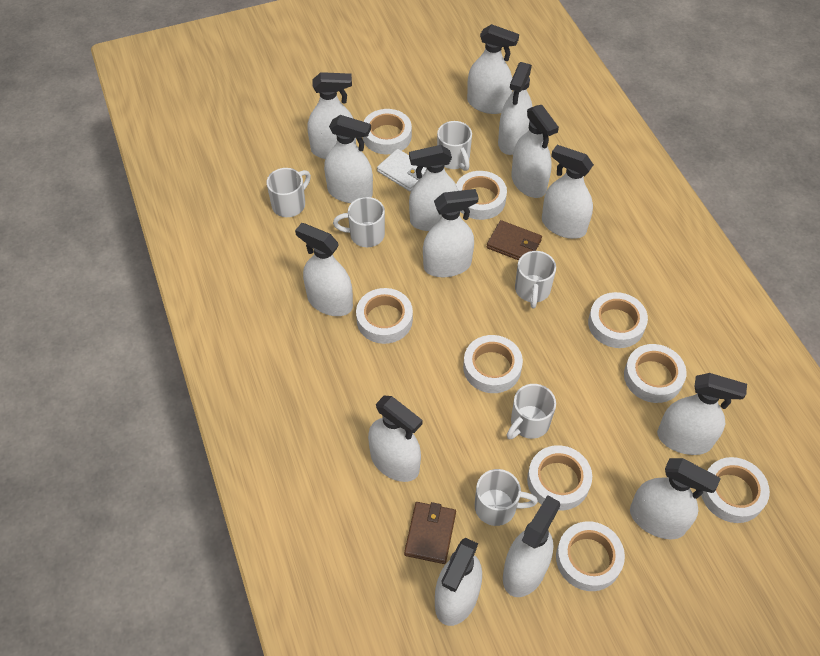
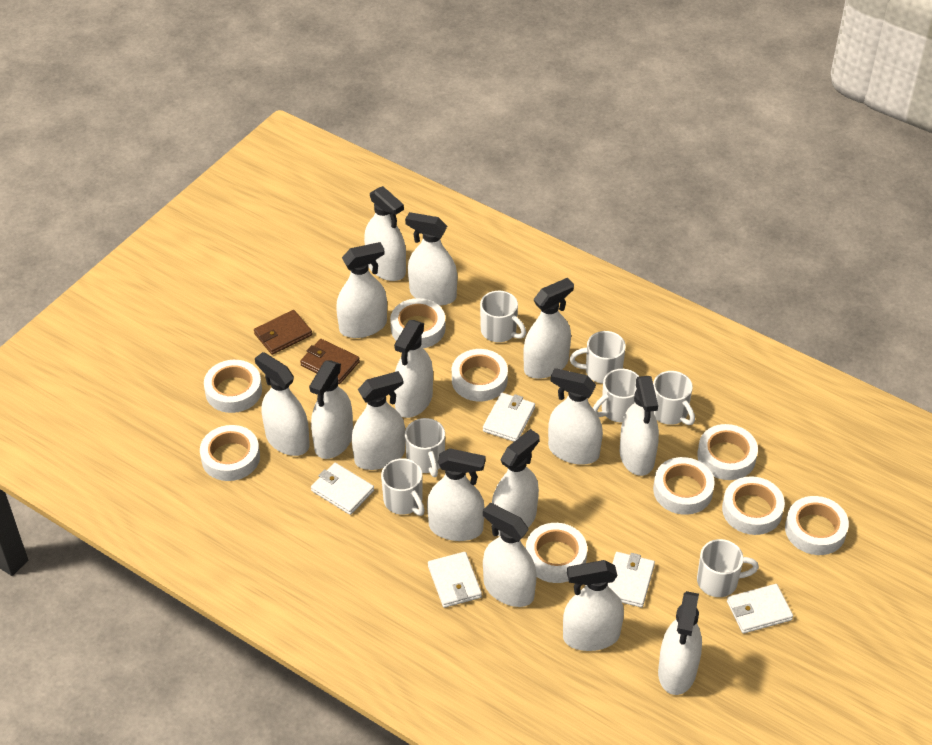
white mug: 6 -> 7
white spray bottle: 14 -> 15
white wallet: 1 -> 5

